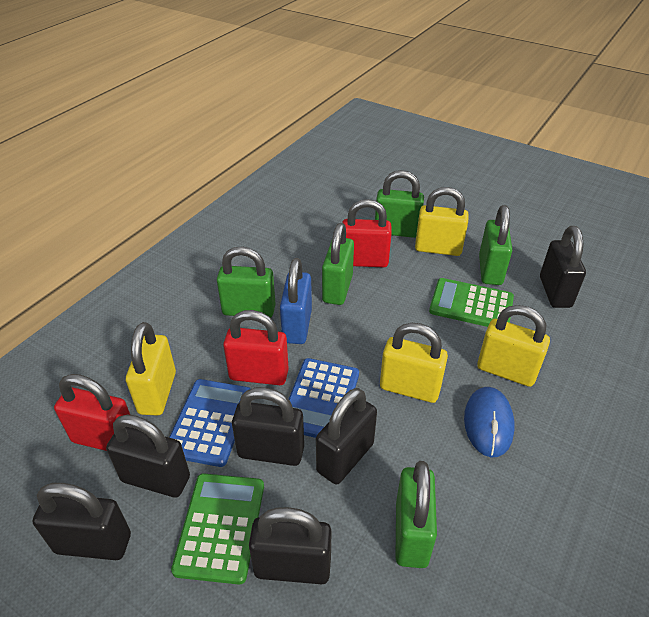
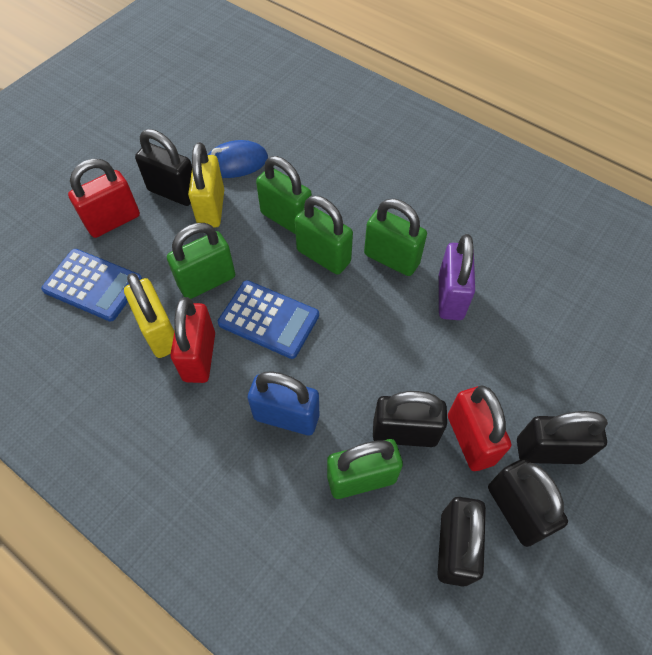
black padlock: 6 -> 5
green calculator: 2 -> 0
purple padlock: 0 -> 1
yellow padlock: 4 -> 2

